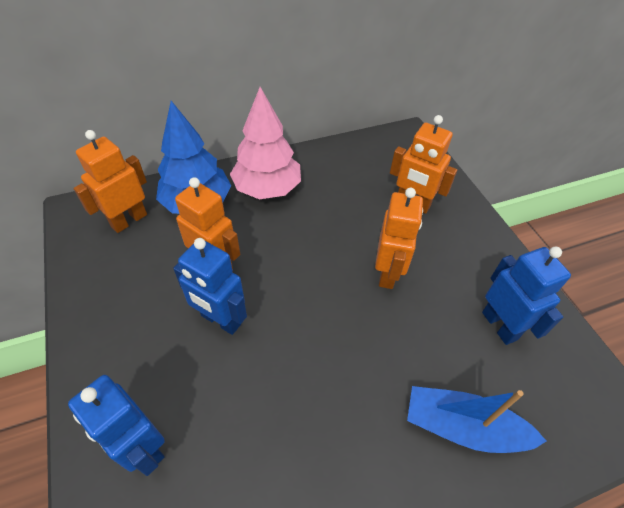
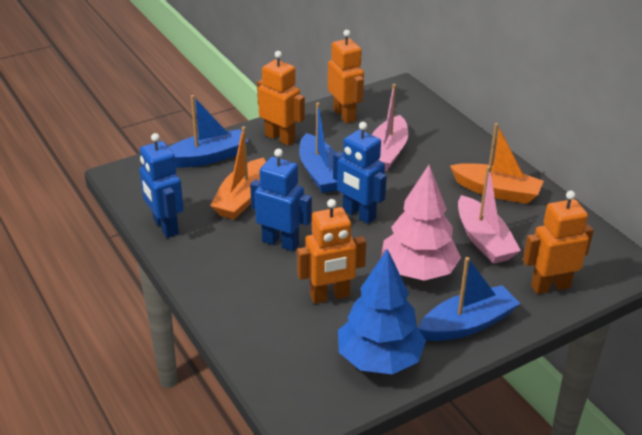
blue boat: 1 -> 3
orange boat: 0 -> 2
pink boat: 0 -> 2

